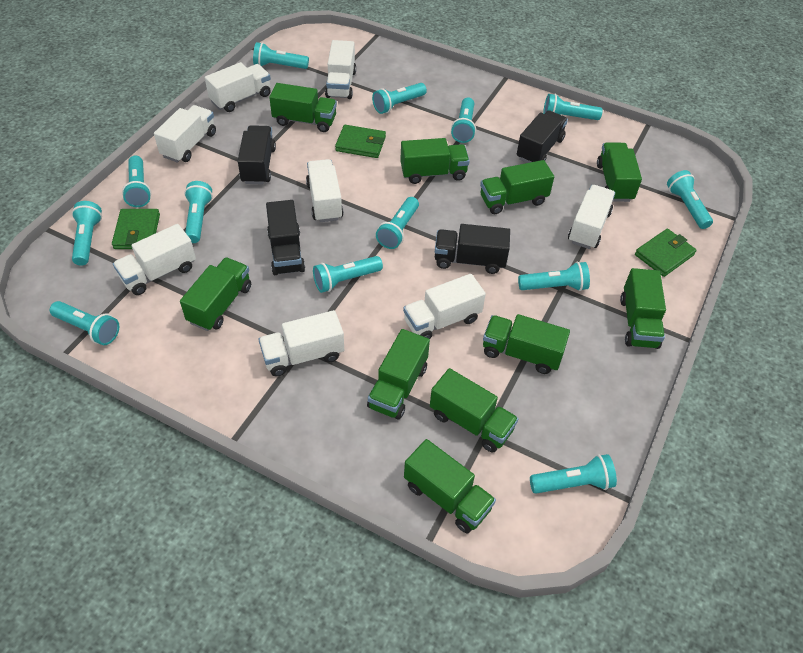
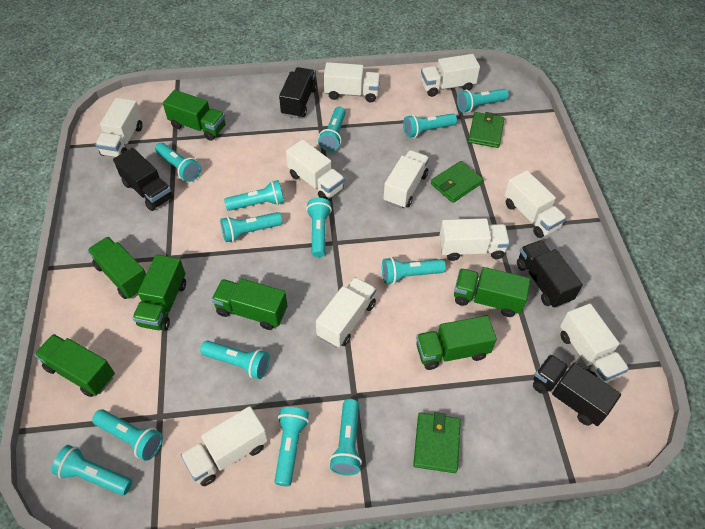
green truck: 10 -> 7
white truck: 8 -> 10

